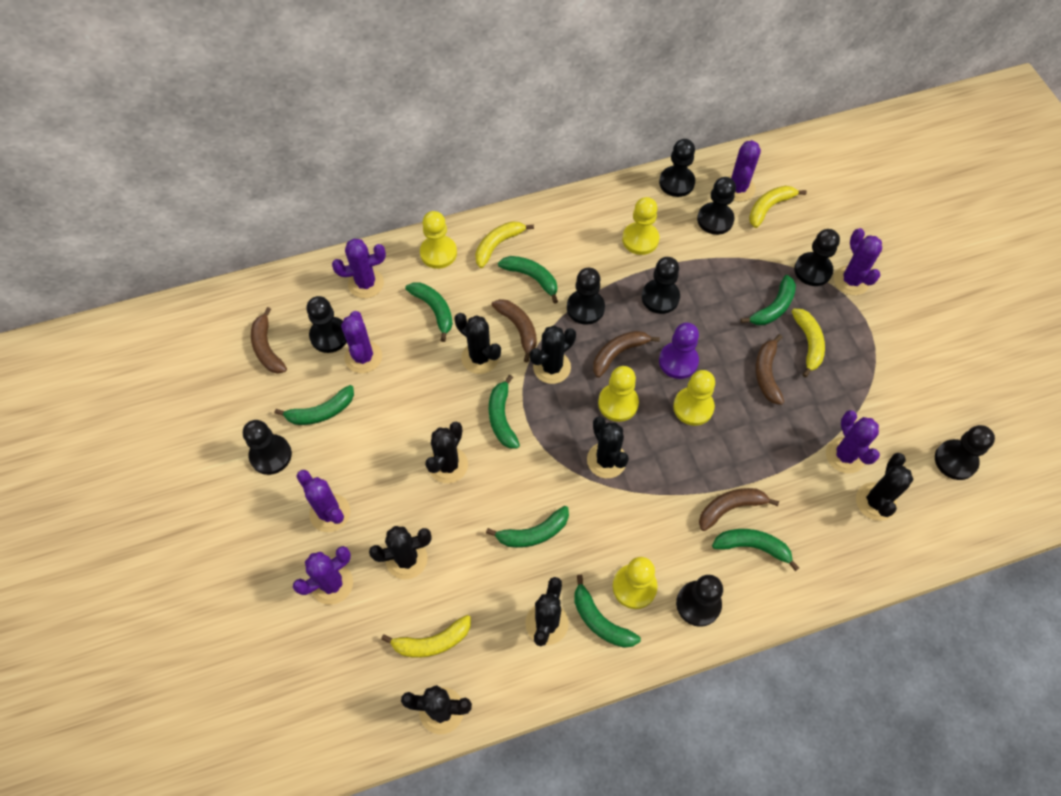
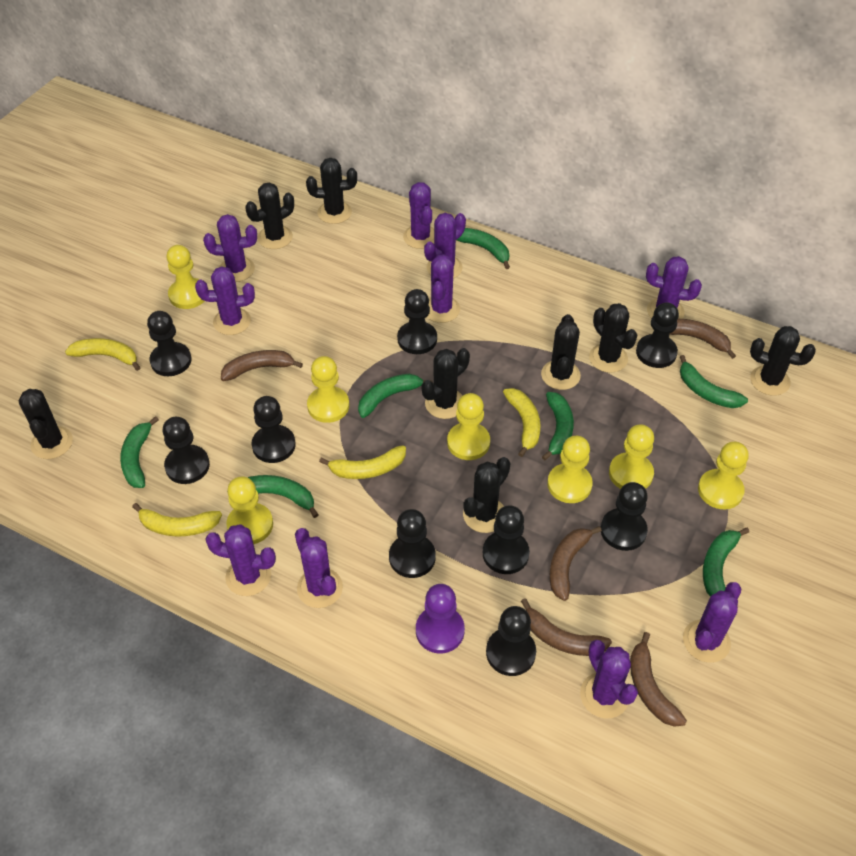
green banana: 8 -> 7
purple cactus: 7 -> 10
yellow pawn: 5 -> 7

